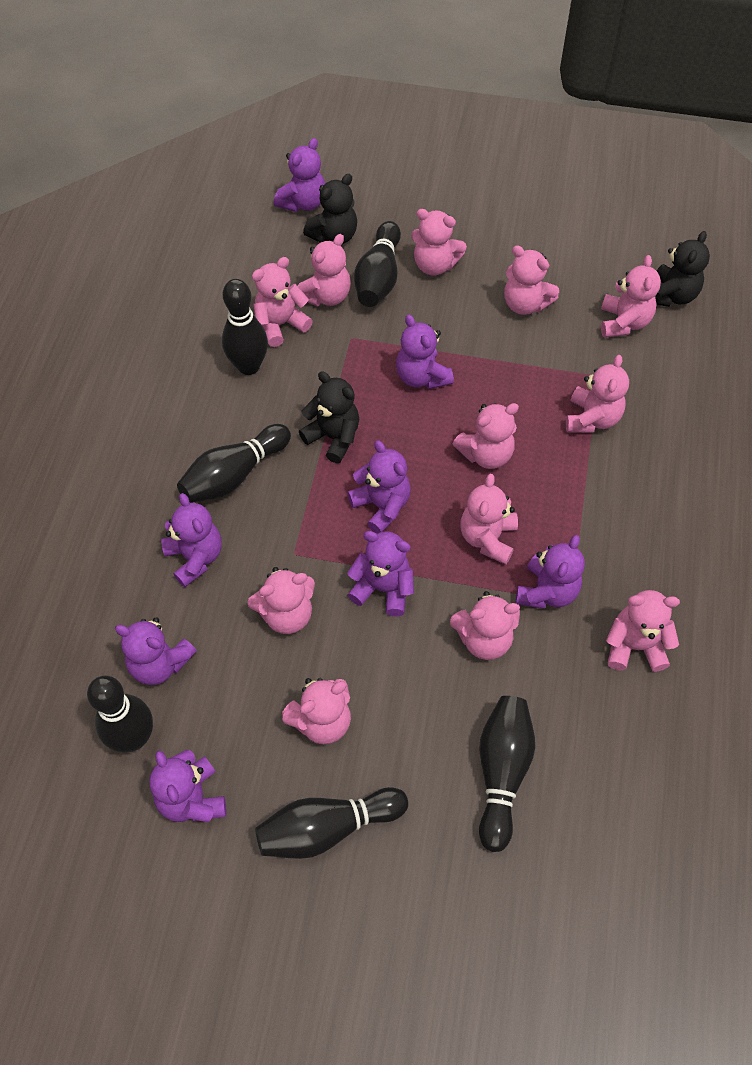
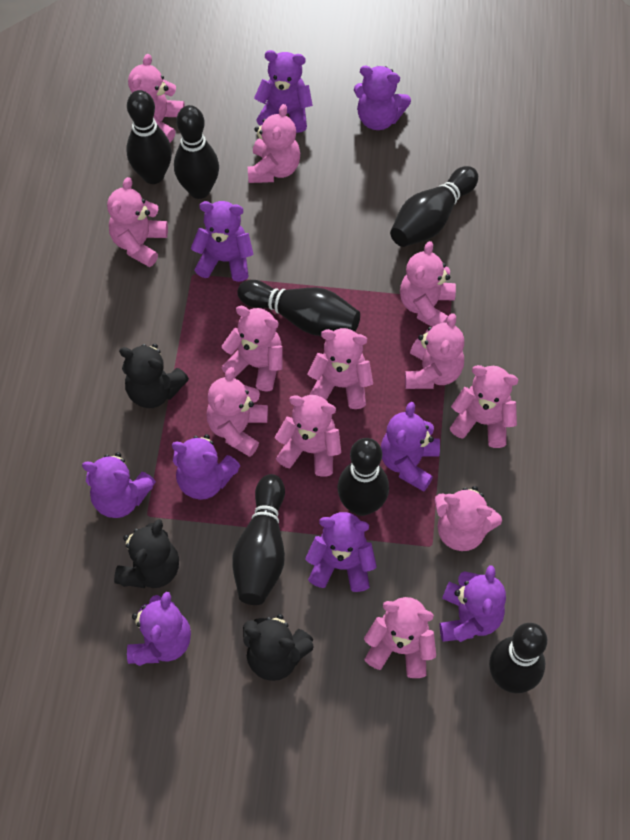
black bowling pin: 6 -> 7
purple teddy bear: 8 -> 9

